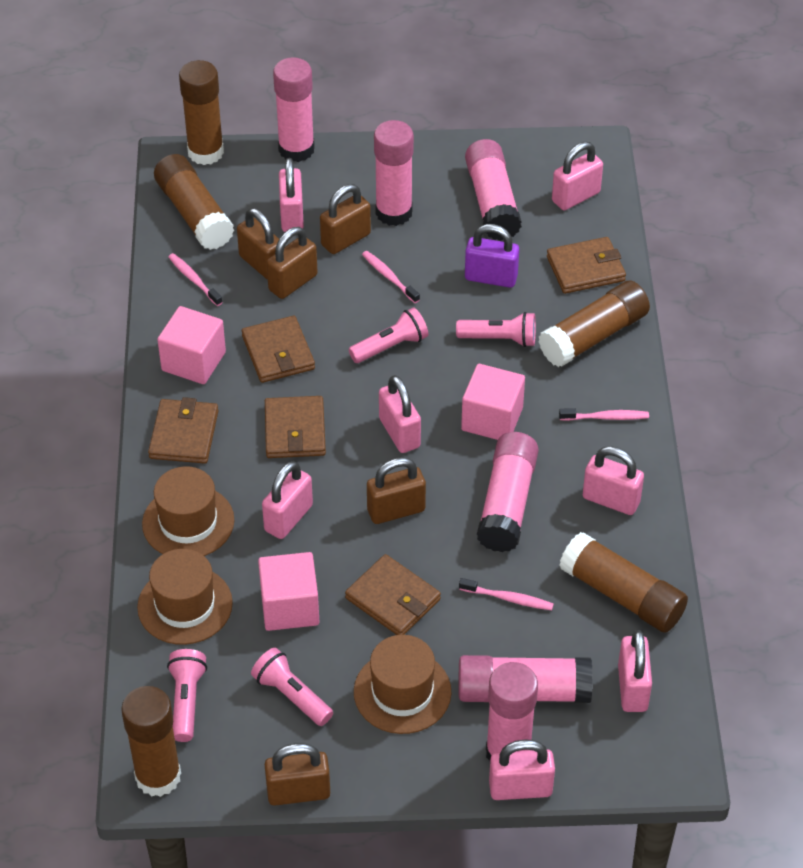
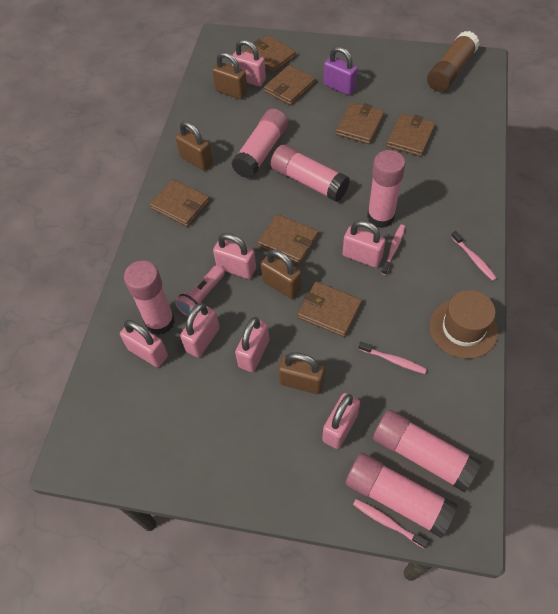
brown glue stick: 5 -> 1
brown hat: 3 -> 1
brown padlock: 5 -> 4
brown wallet: 5 -> 7
pink cube: 3 -> 0
pink flashlight: 4 -> 1

